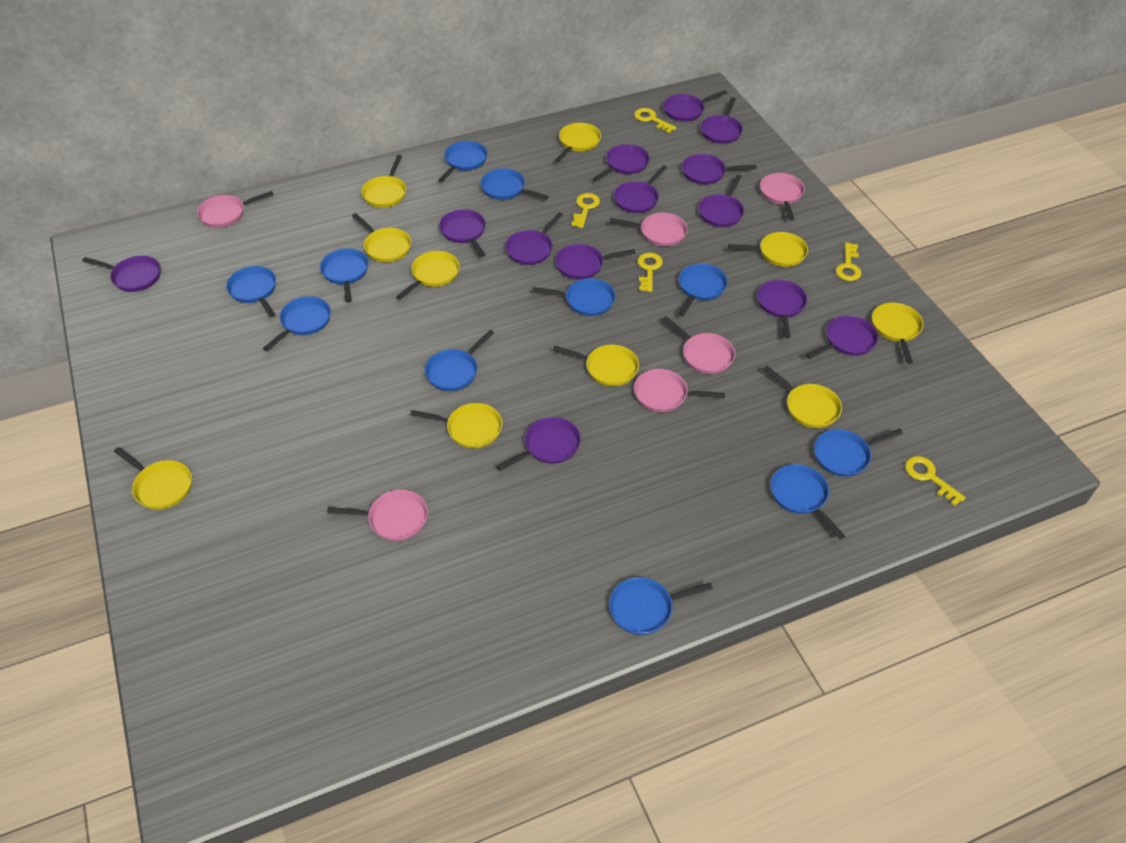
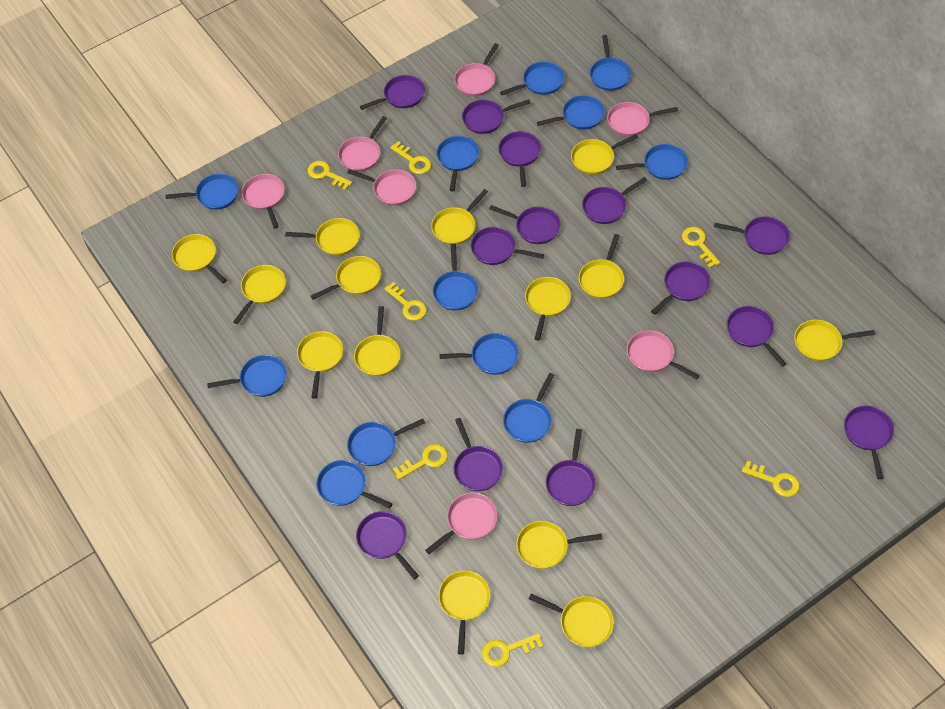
blue pan: 11 -> 12
pink pan: 6 -> 7
yellow key: 5 -> 7
yellow pan: 10 -> 14

